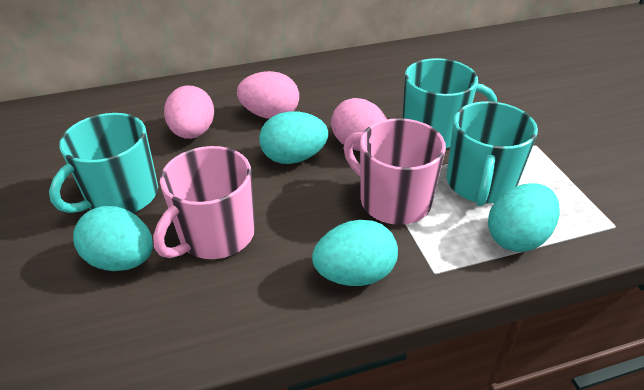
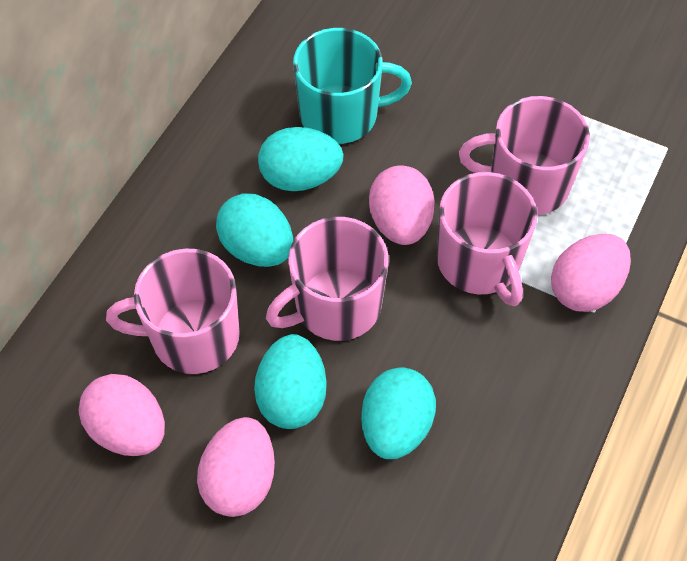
pink egg: 3 -> 4
pink mug: 2 -> 4
turquoise mug: 3 -> 1

